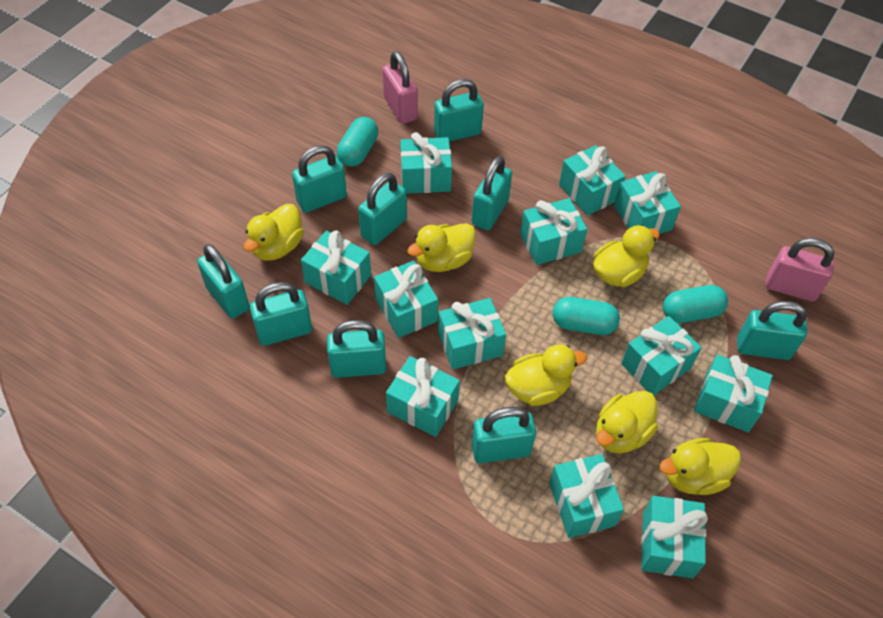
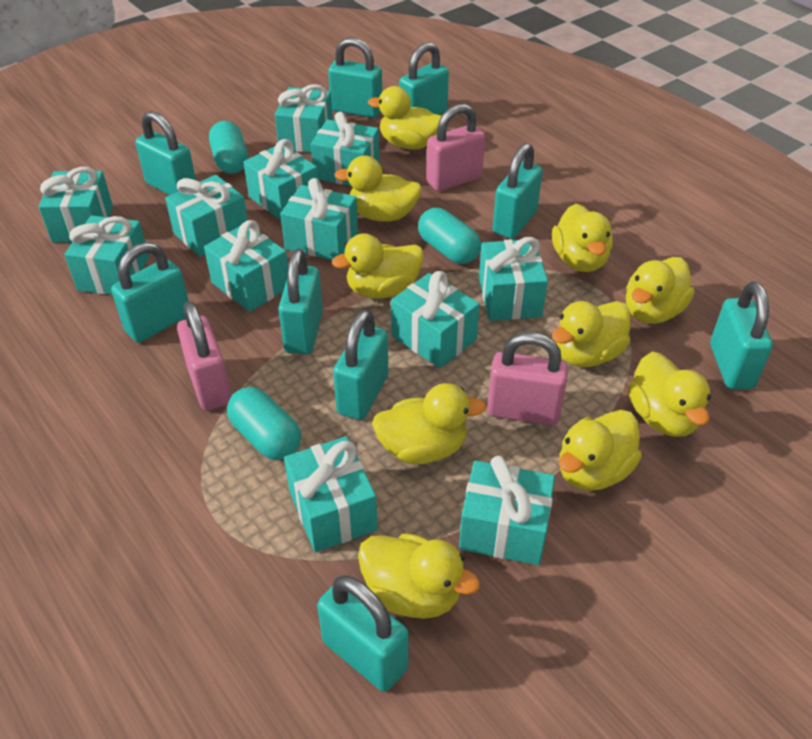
pink padlock: 2 -> 3
yellow duck: 6 -> 10

